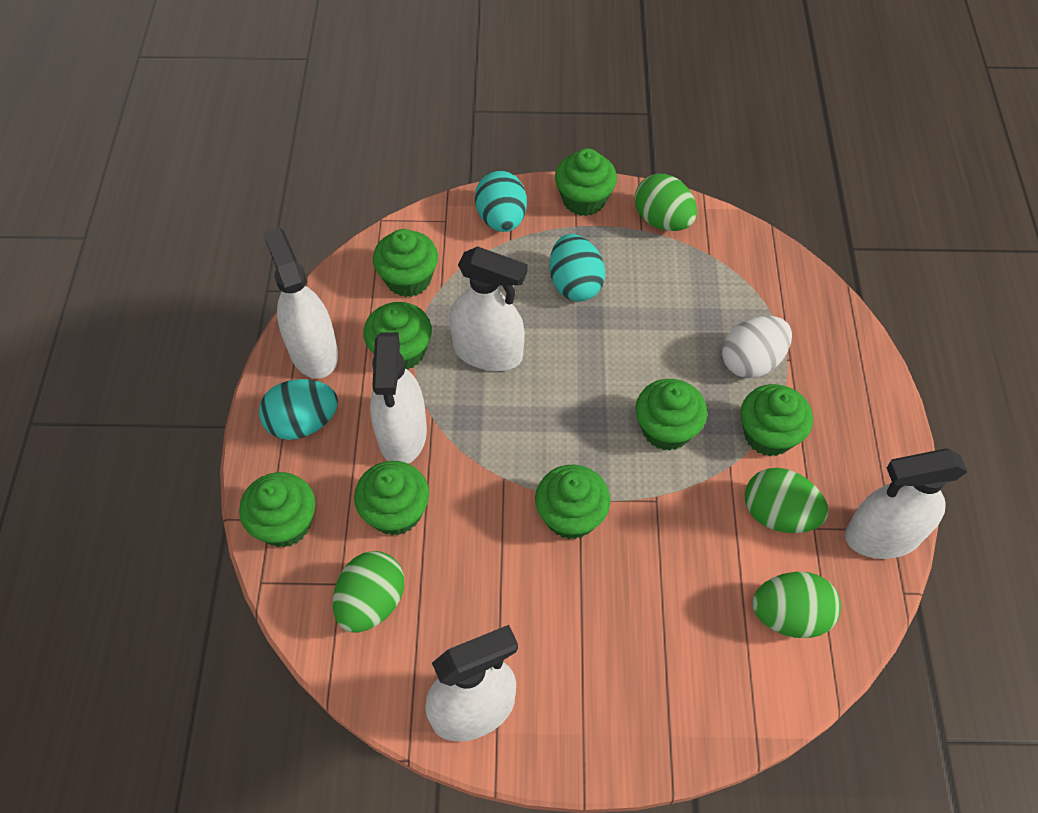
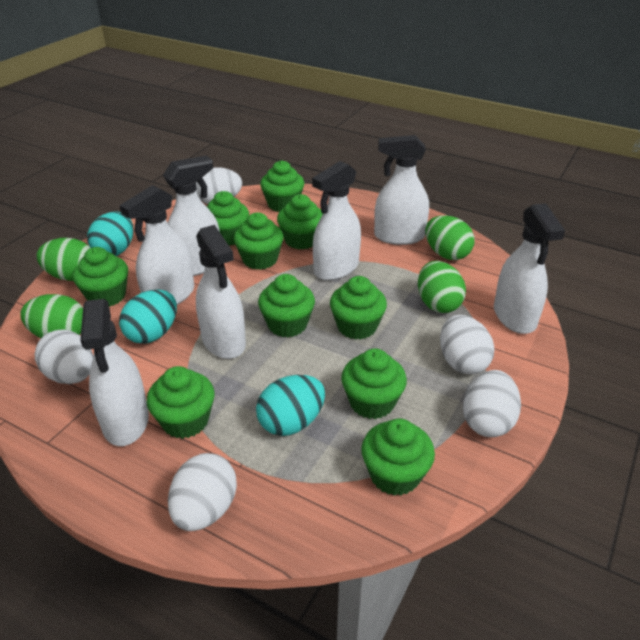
green cupcake: 8 -> 10
white egg: 1 -> 5
white spray bottle: 5 -> 7

